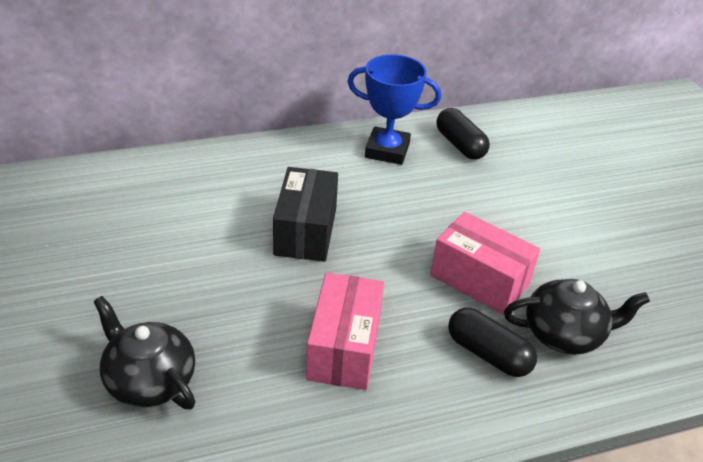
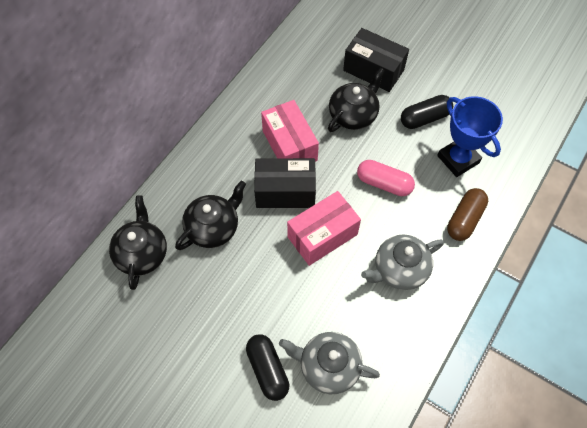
black box: 1 -> 2
black teapot: 2 -> 3
brown capsule: 0 -> 1
grey teapot: 0 -> 2
pink capsule: 0 -> 1

